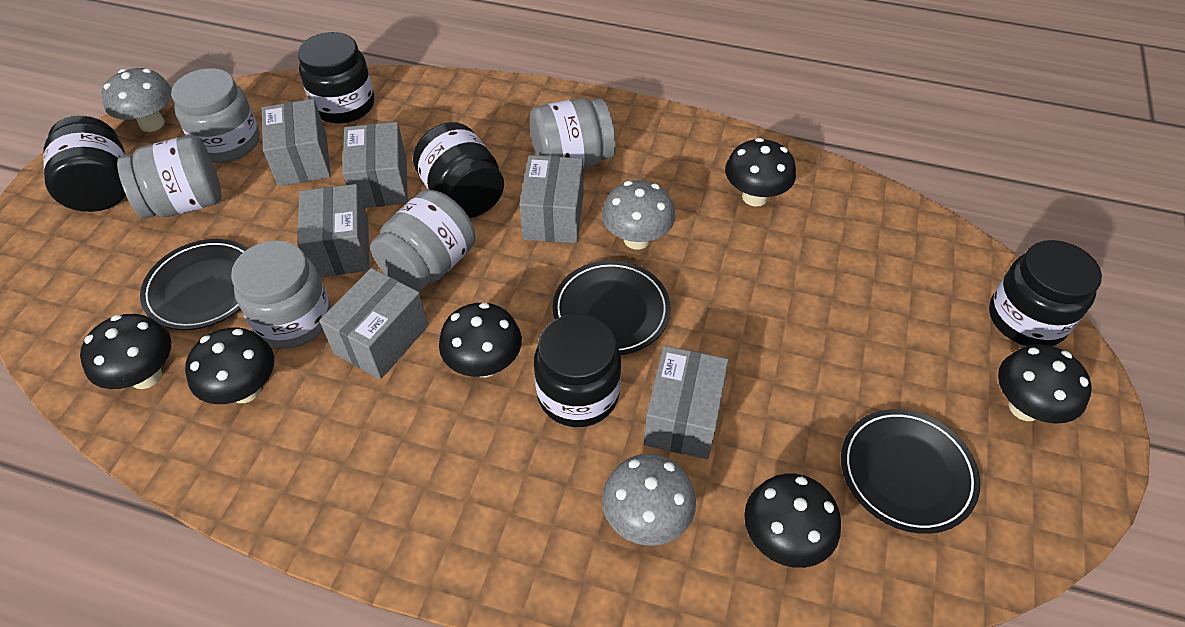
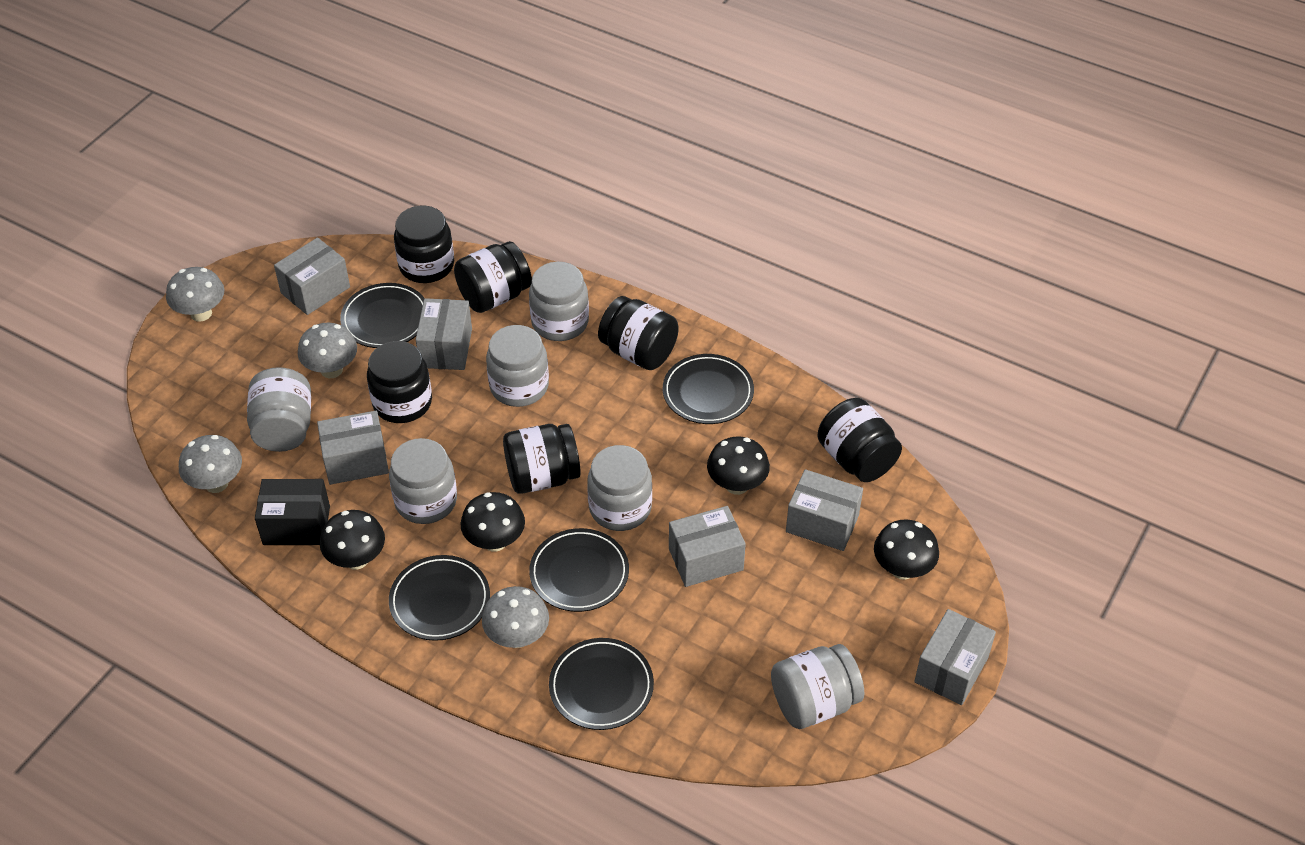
black box: 0 -> 1
black jar: 5 -> 6
black mushroom: 6 -> 4
black plate: 3 -> 5
grey jar: 5 -> 6
grey mushroom: 3 -> 4

